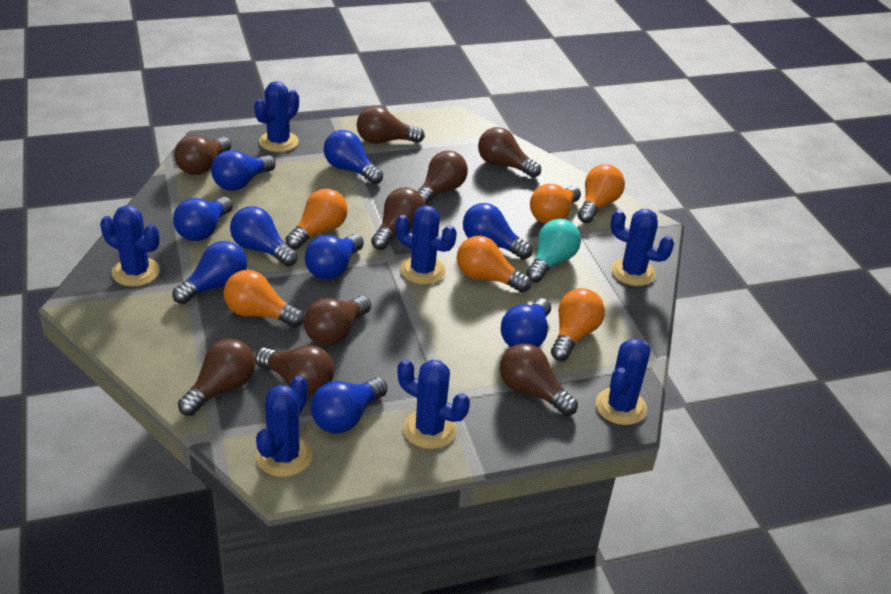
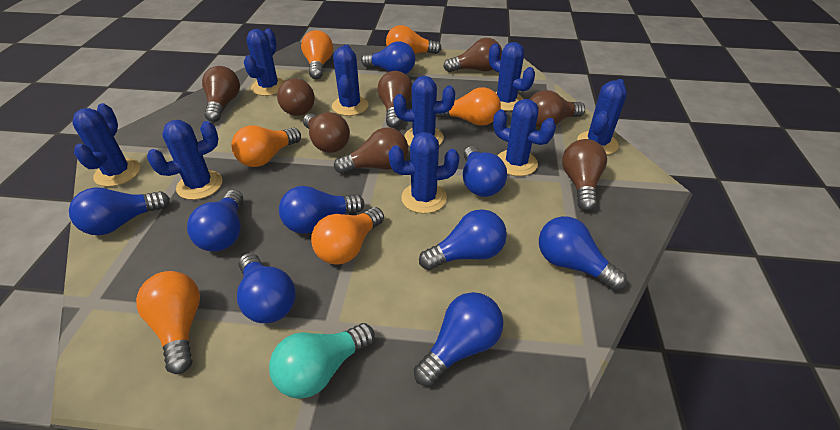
blue cactus: 7 -> 9
brown light bulb: 9 -> 8

